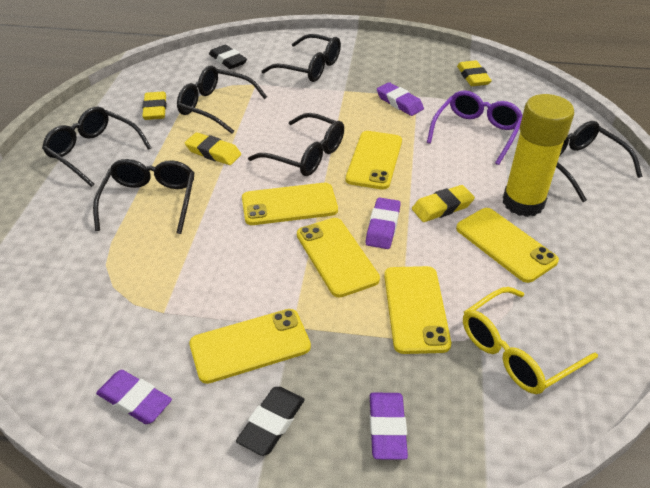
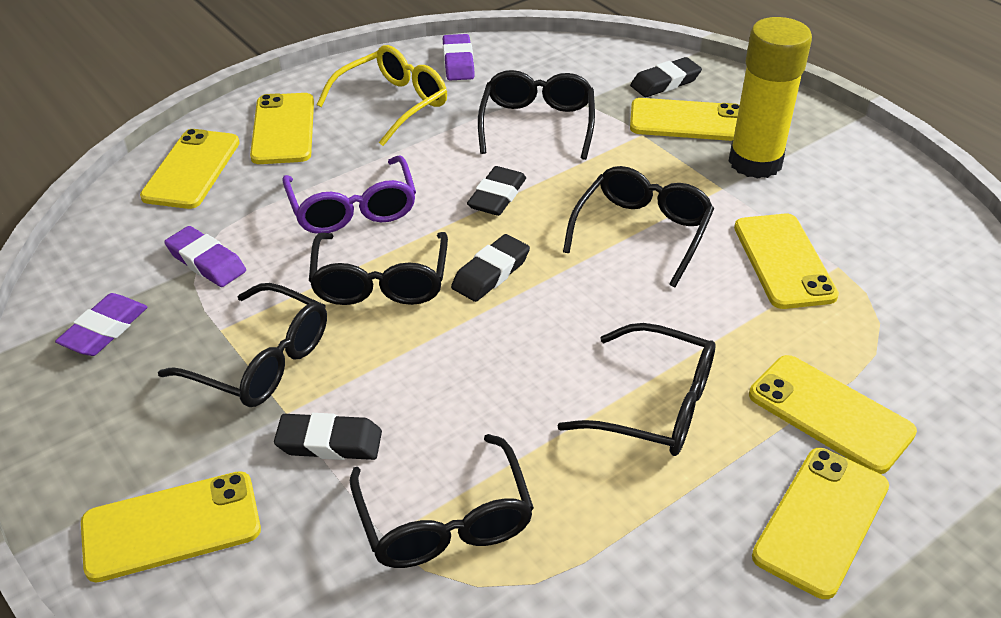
black eraser: 2 -> 4
purple eraser: 4 -> 3
yellow eraser: 4 -> 0
yellow phone: 6 -> 7

